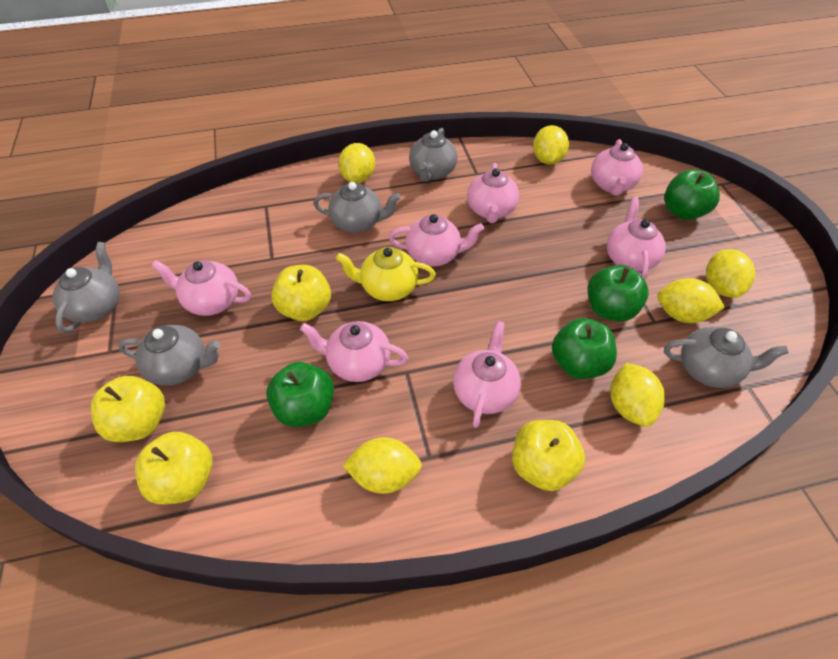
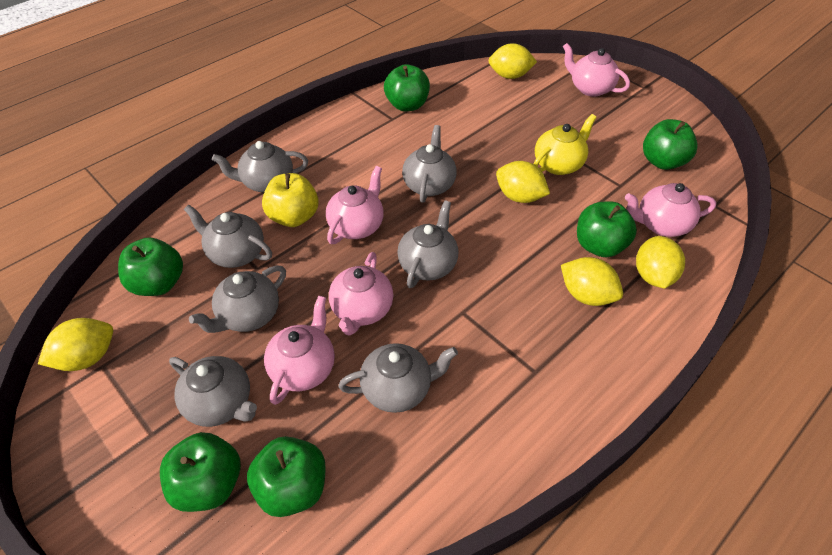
green apple: 4 -> 6
grey teapot: 5 -> 7
pink teapot: 7 -> 5
yellow apple: 4 -> 1
yellow lemon: 6 -> 5

